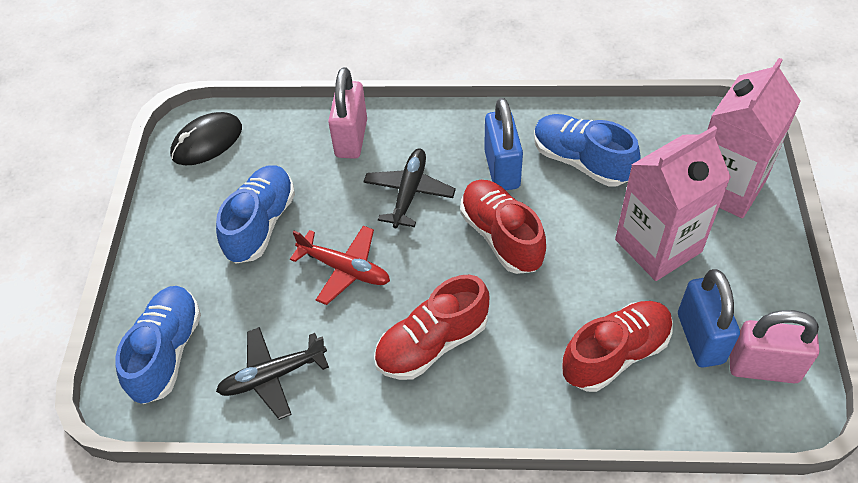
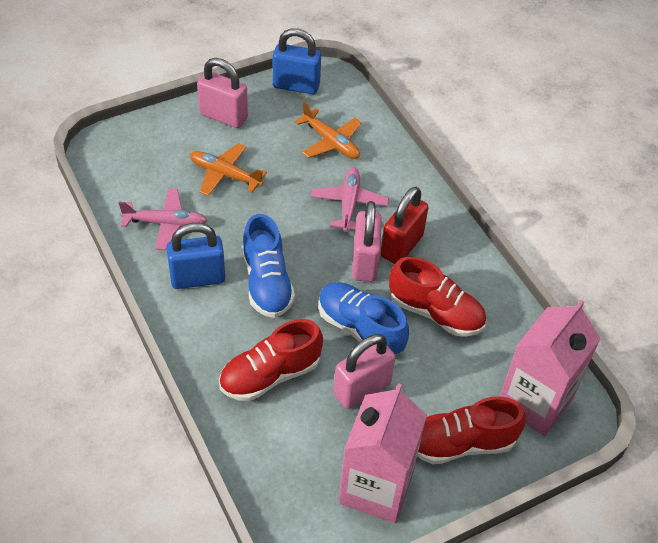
black mouse: 1 -> 0
black plane: 2 -> 0
blue shoe: 3 -> 2
orange plane: 0 -> 2
pink padlock: 2 -> 3
pink plane: 0 -> 2
red padlock: 0 -> 1
red plane: 1 -> 0

